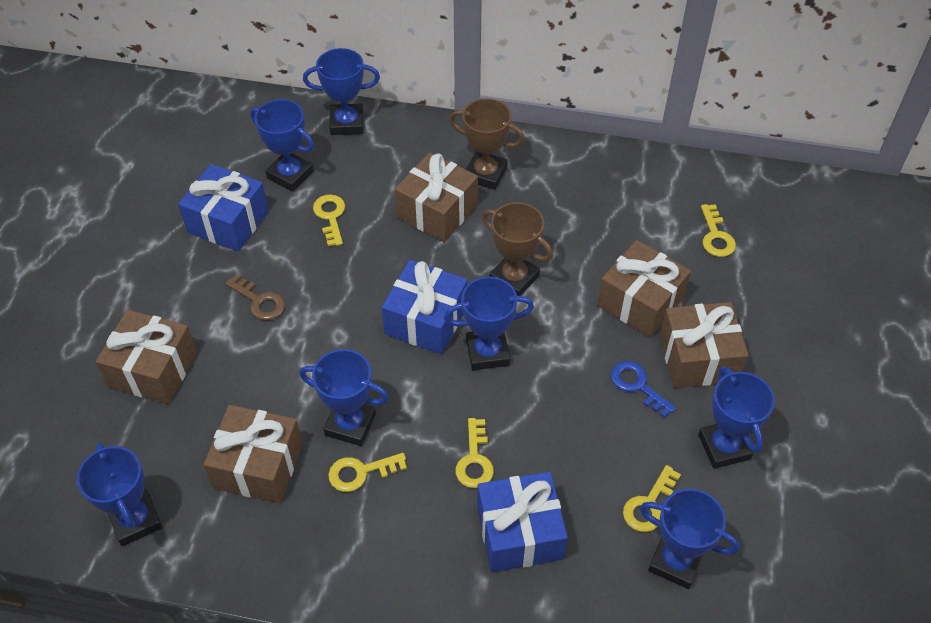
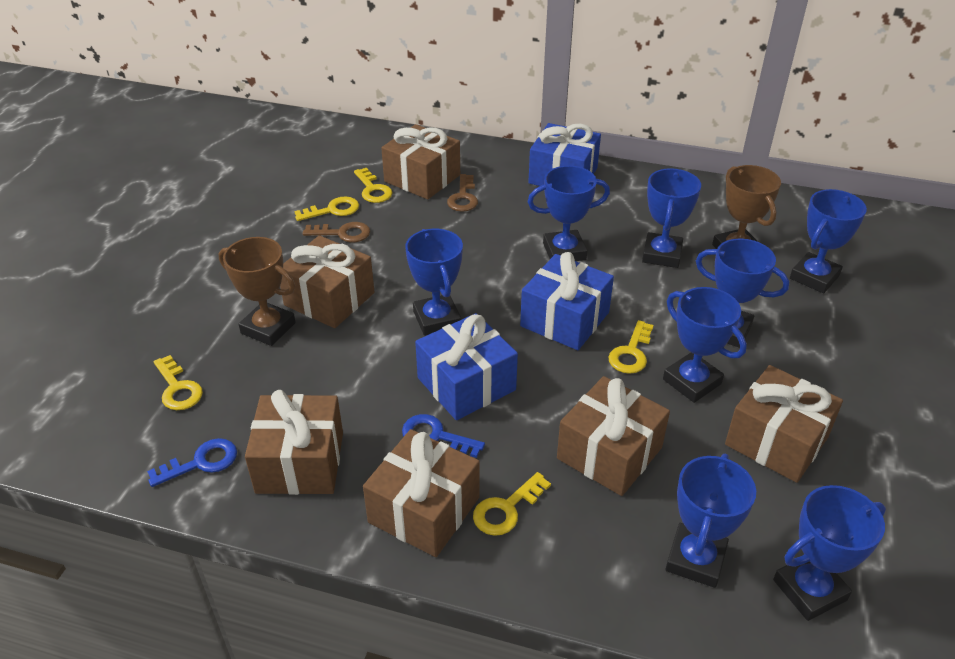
blue key: 1 -> 2
blue trophy: 7 -> 8
brown gift: 5 -> 6
brown key: 1 -> 2

